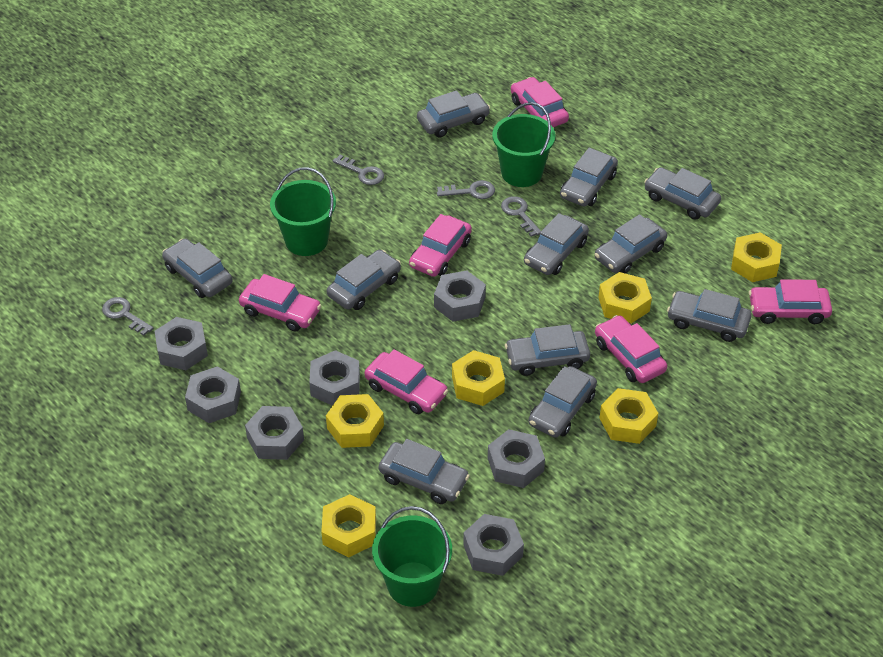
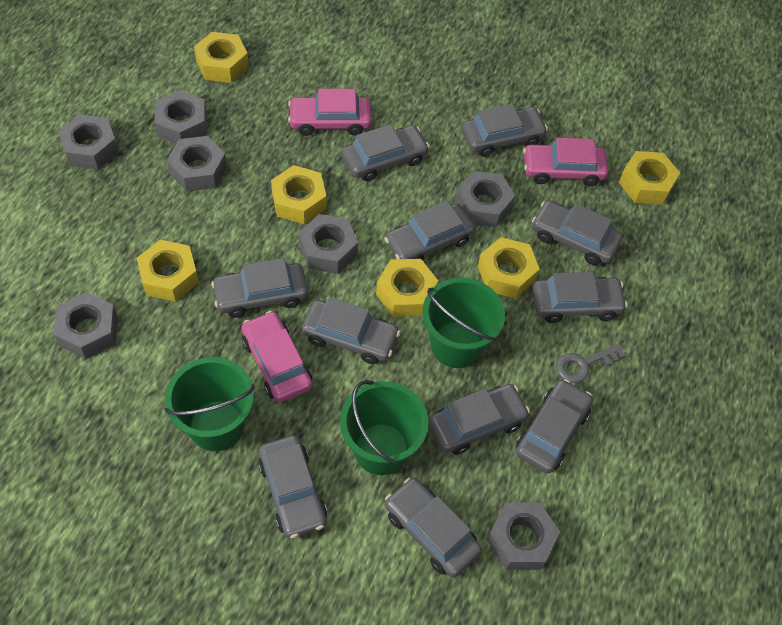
grey key: 4 -> 1
pink car: 6 -> 3

